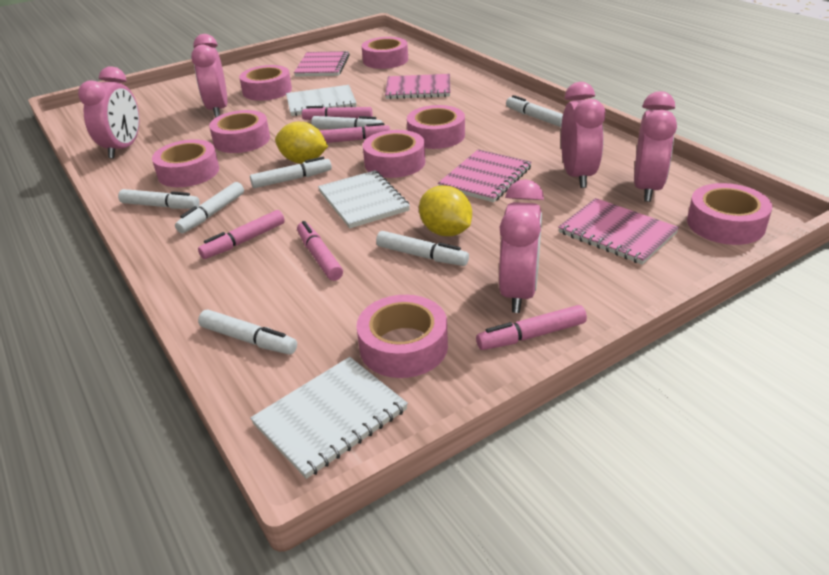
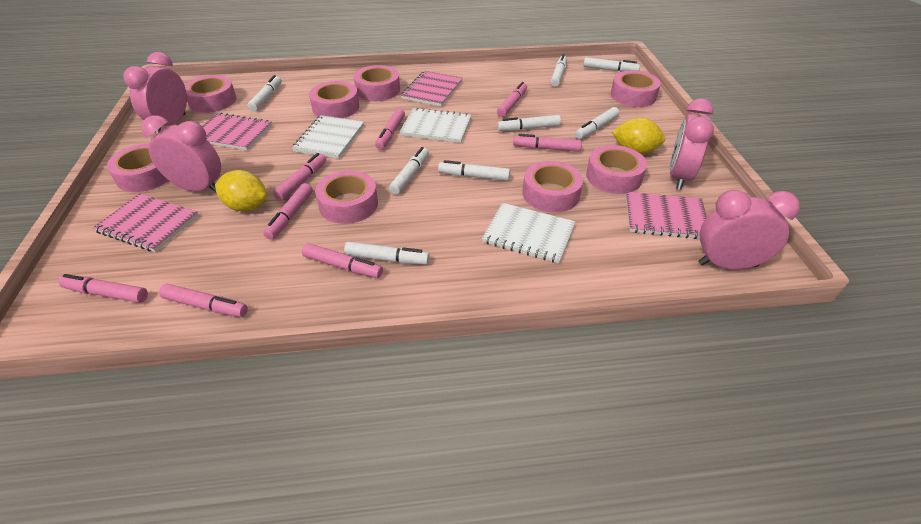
pink clock: 5 -> 4
pink marker: 5 -> 8
white marker: 7 -> 8

